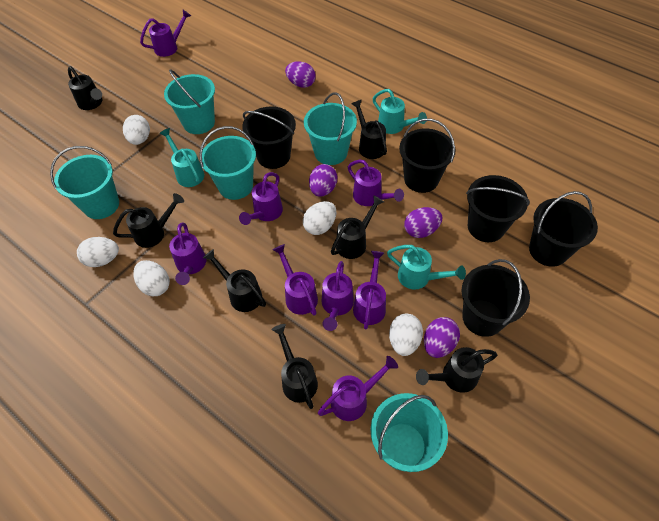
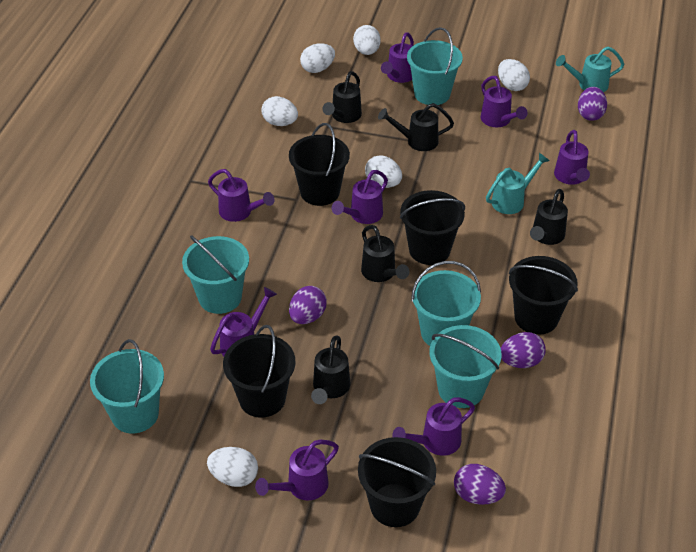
black watering can: 7 -> 5
turquoise watering can: 3 -> 2
white egg: 5 -> 6

